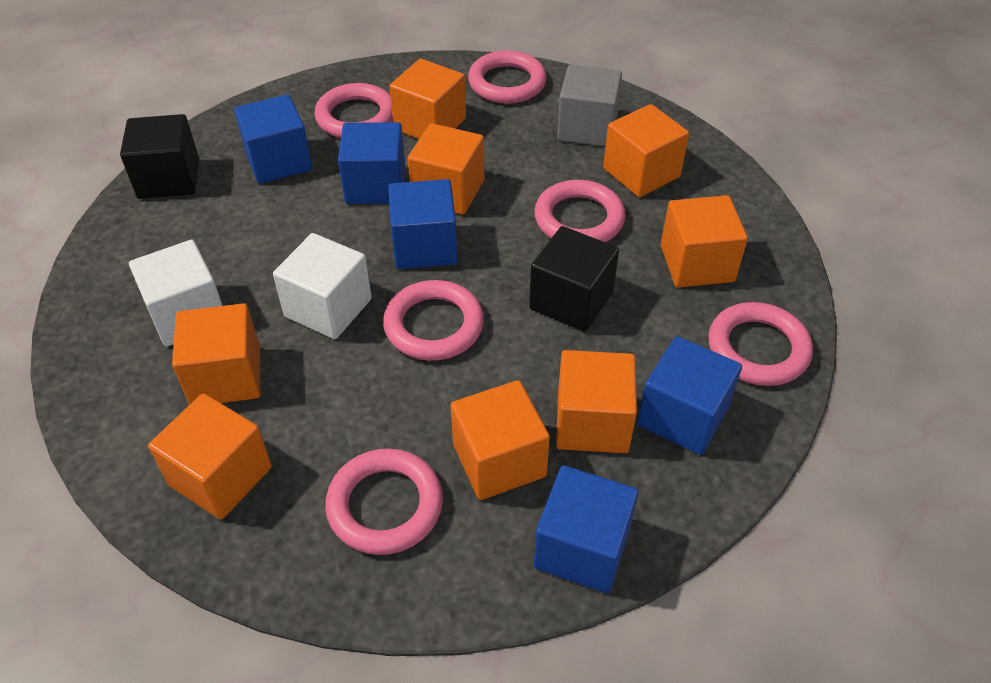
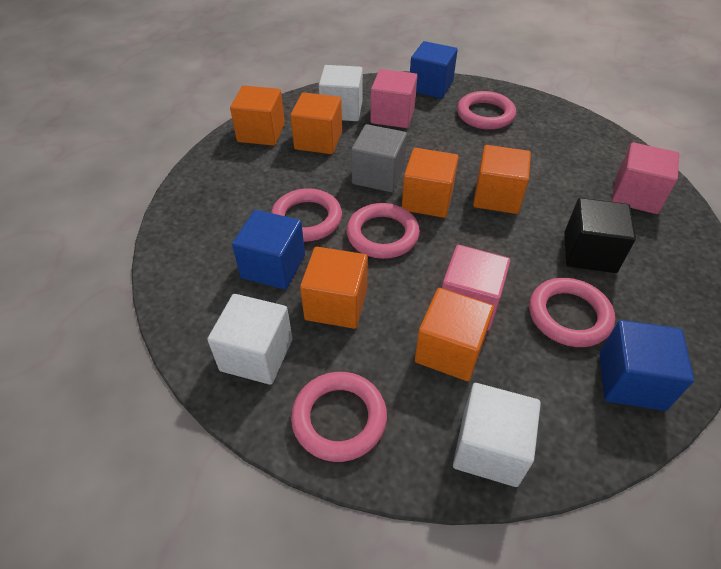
black cube: 2 -> 1
blue cube: 5 -> 3
orange cube: 8 -> 6
pink cube: 0 -> 3
pink ring: 6 -> 5
white cube: 2 -> 3

